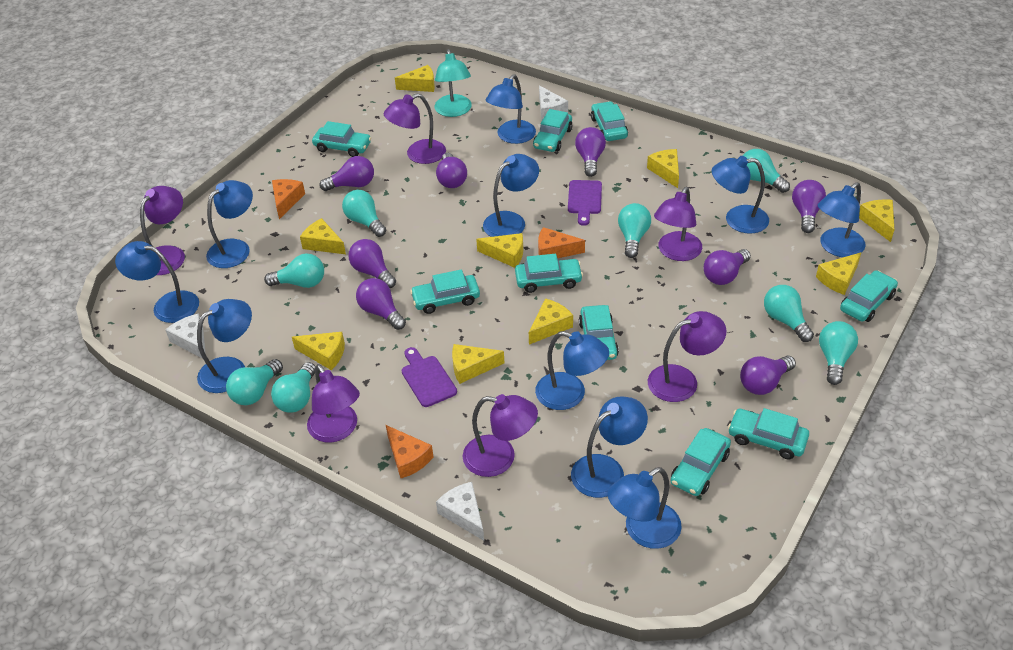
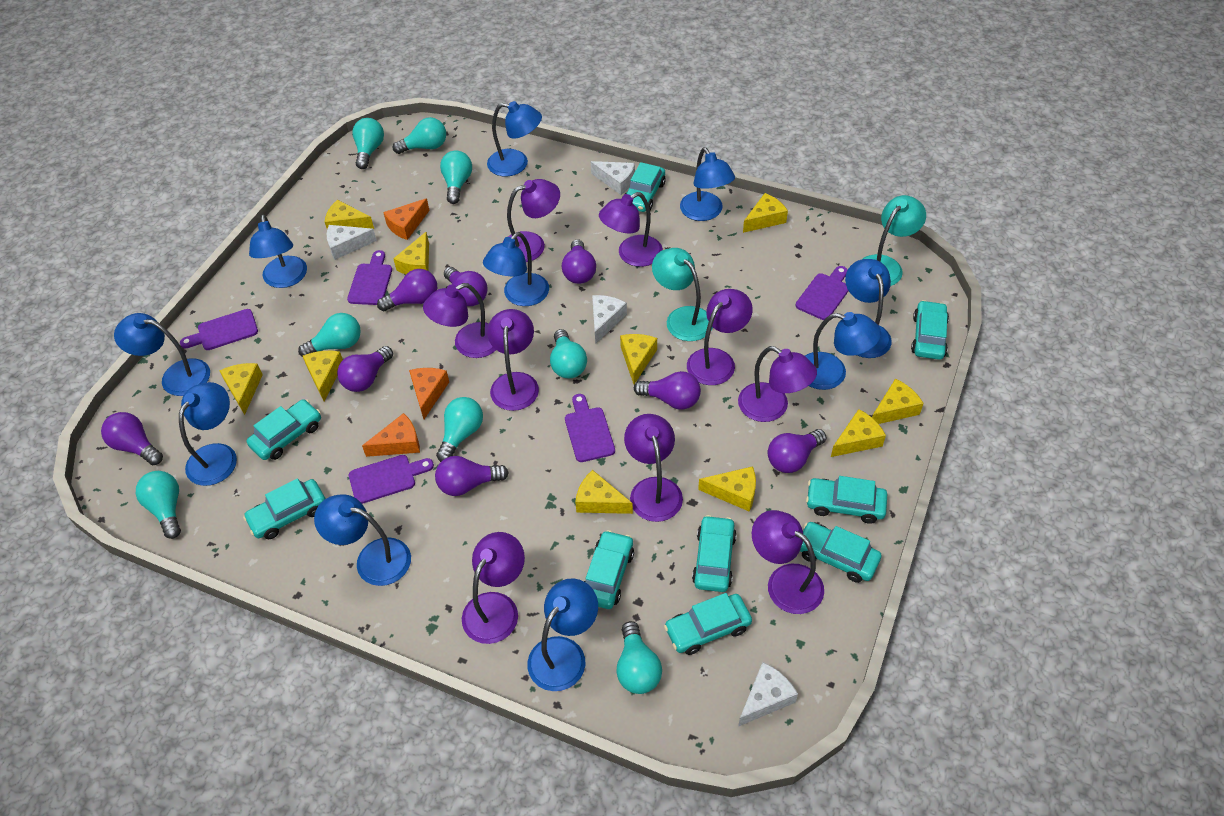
purple cutting board: 2 -> 5
purple lamp: 6 -> 9
turquoise lamp: 1 -> 2
white cheese: 3 -> 4
yellow cheese: 9 -> 10

